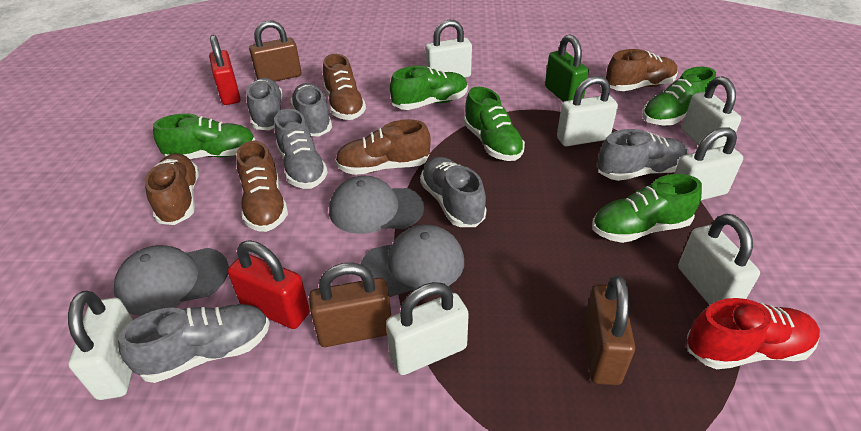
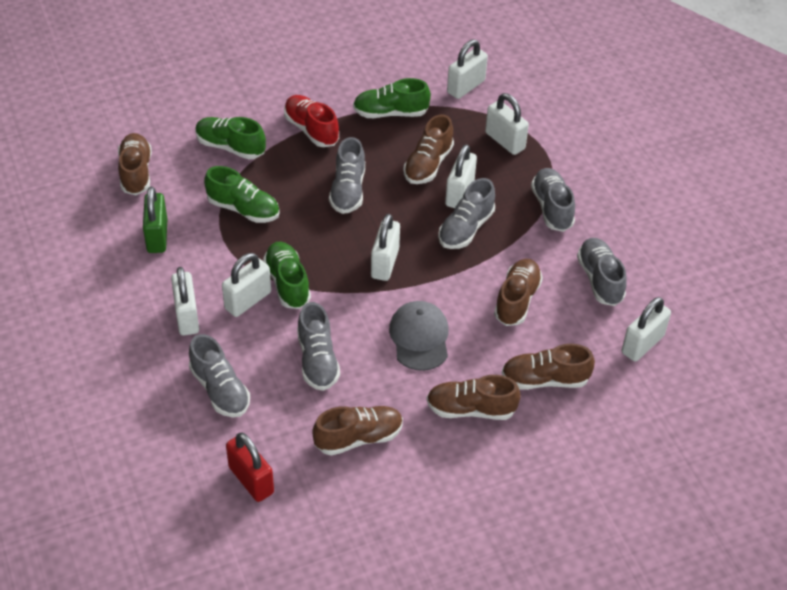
brown padlock: 3 -> 0
brown shoe: 5 -> 6
green shoe: 5 -> 4
grey cap: 3 -> 1
red padlock: 2 -> 1

